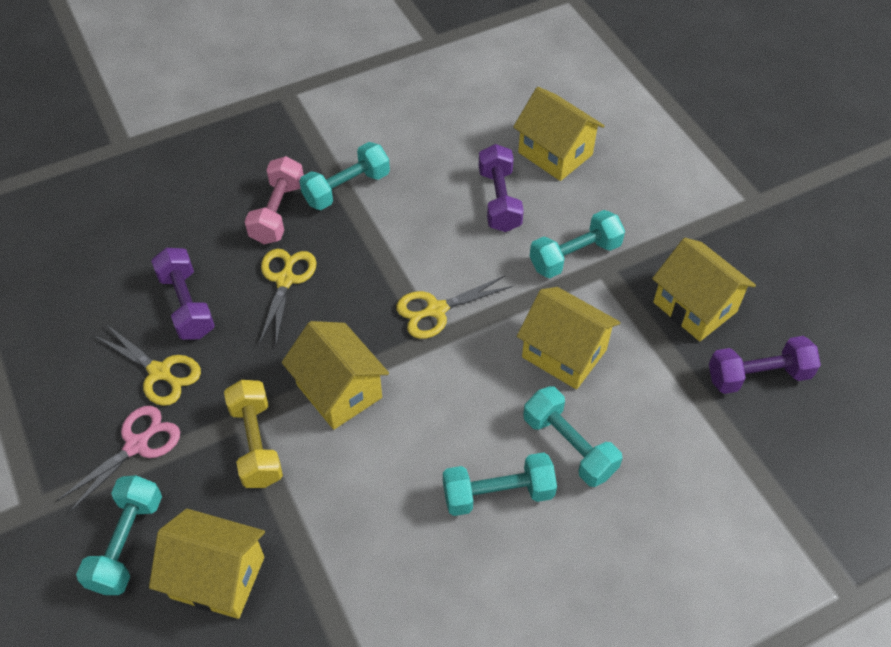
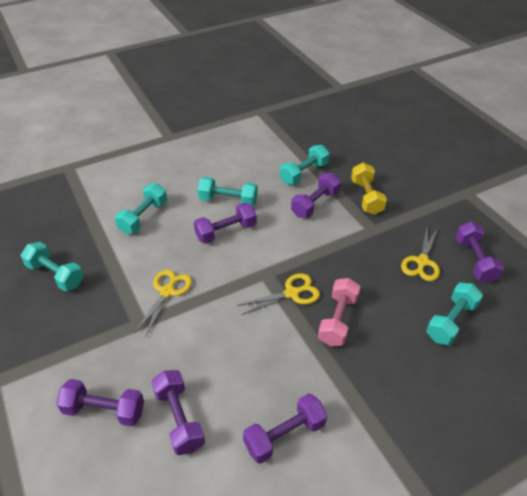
pink scissors: 1 -> 0
purple dumbbell: 3 -> 6
yellow house: 5 -> 0

